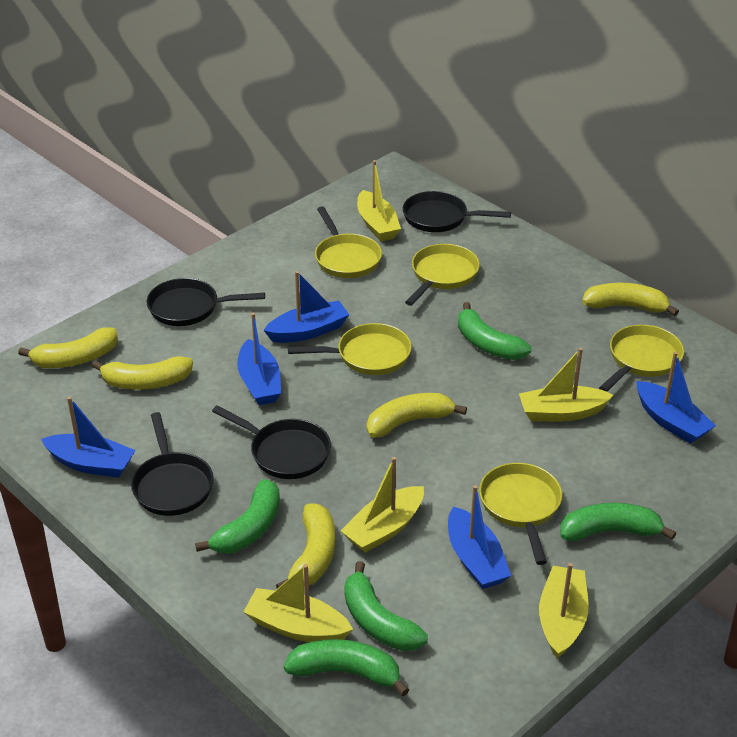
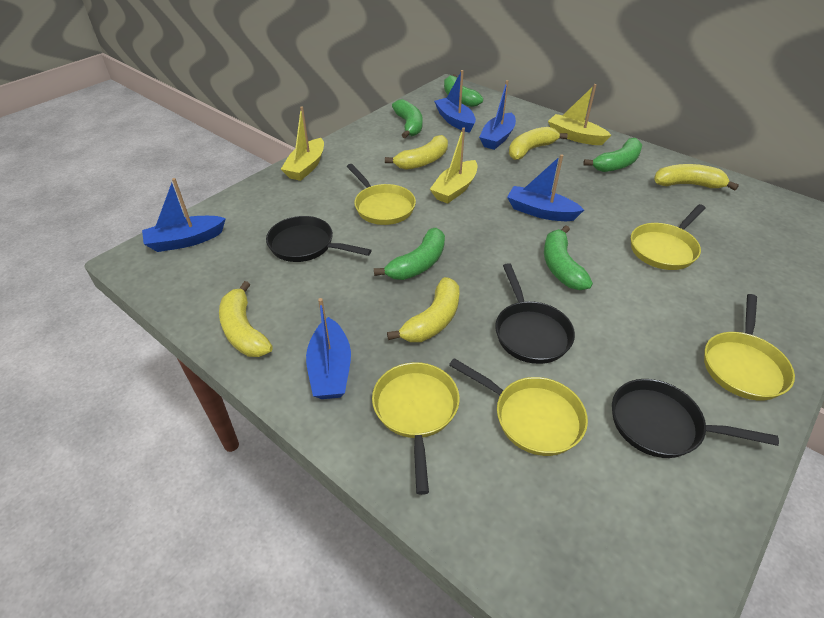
black pan: 4 -> 3
yellow boat: 5 -> 3

